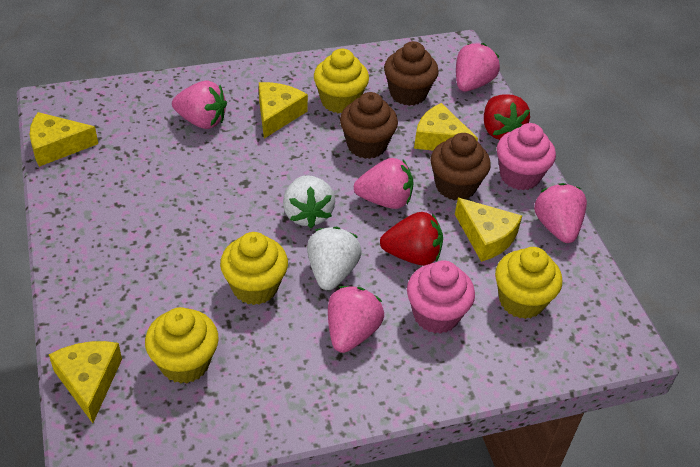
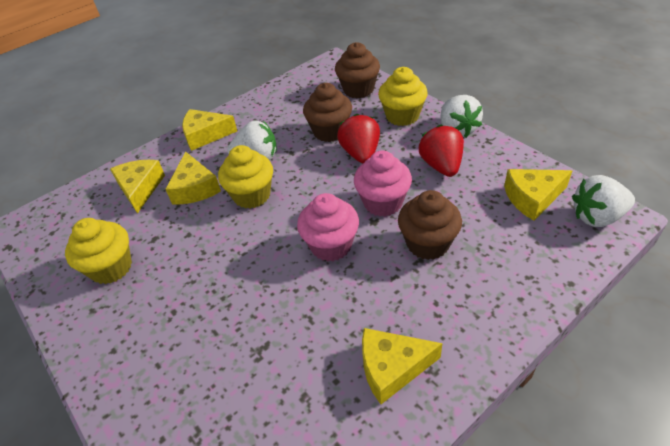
pink strawberry: 5 -> 0
white strawberry: 2 -> 3
yellow cupcake: 4 -> 3

